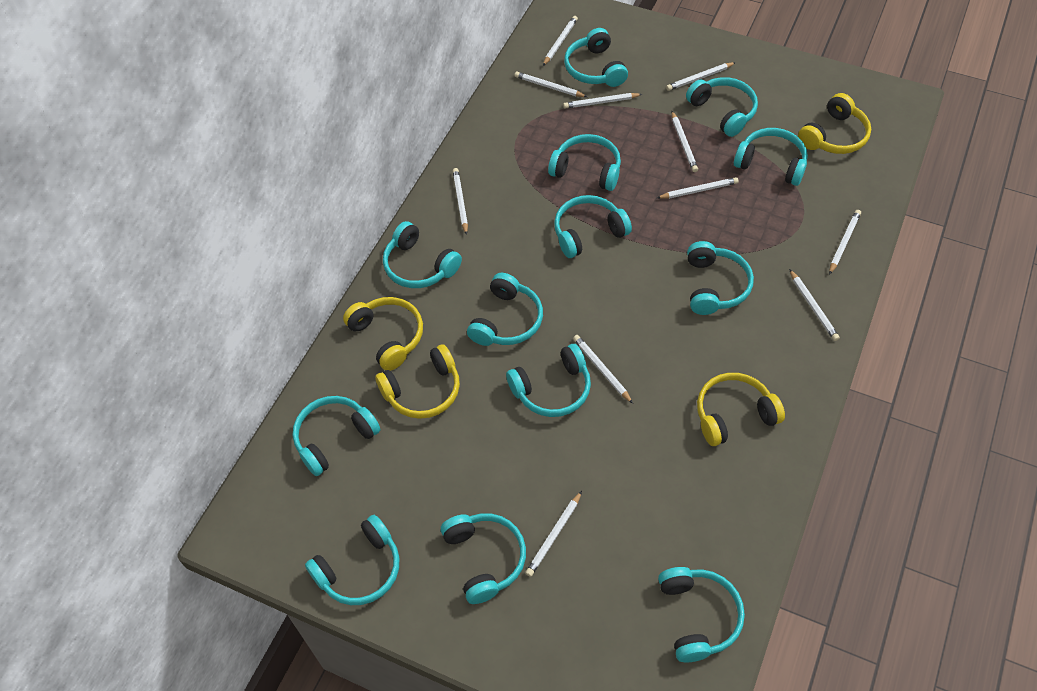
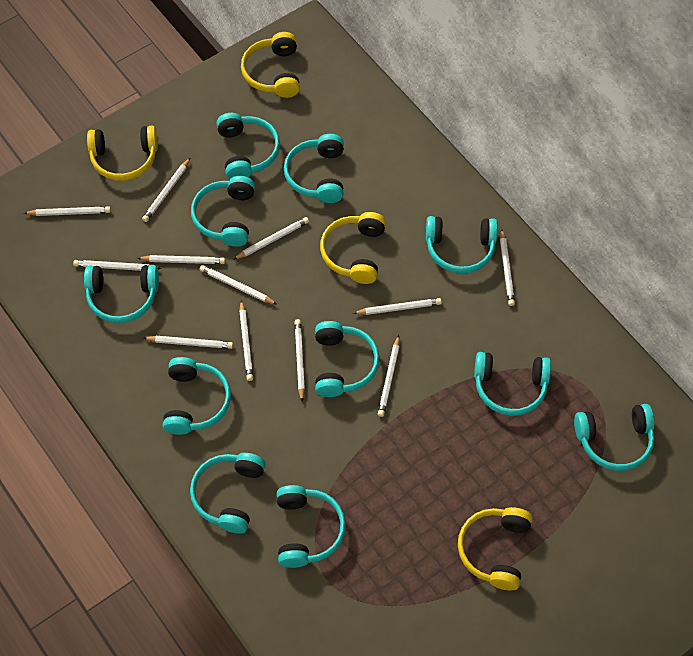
turquoise headphones: 13 -> 11
white pencil: 11 -> 12

